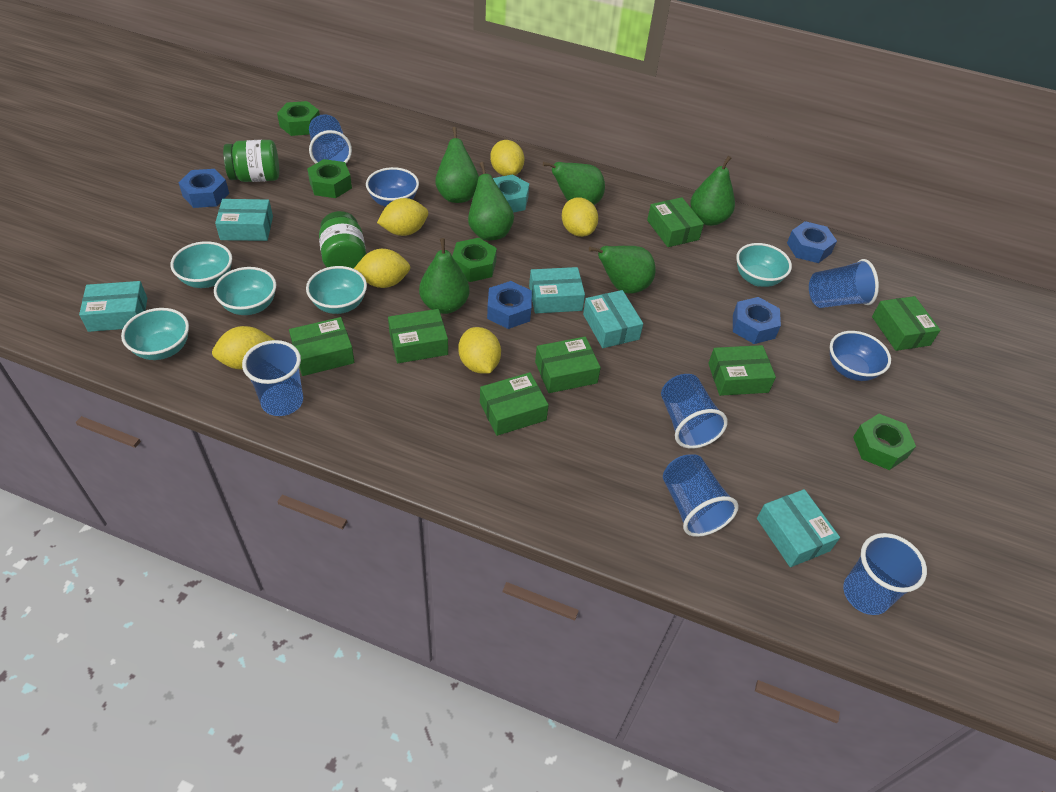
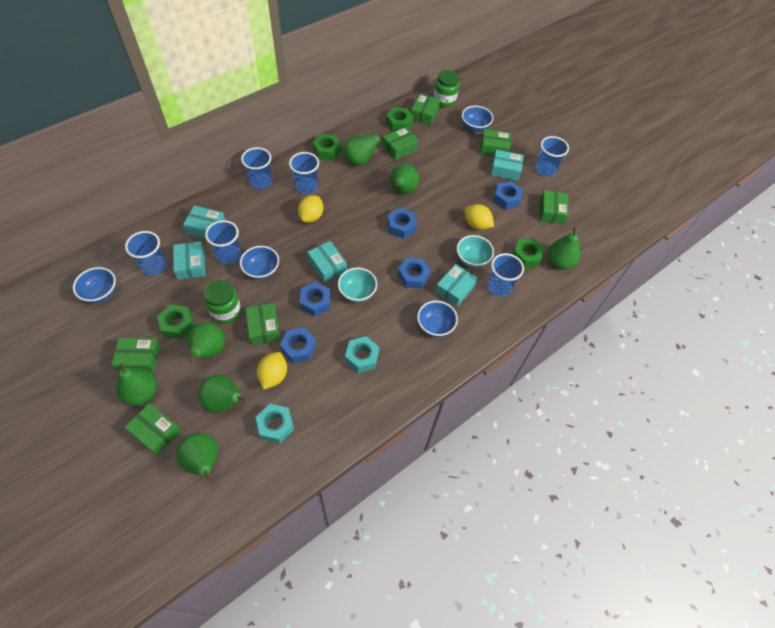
blue bowl: 2 -> 4
blue nut: 4 -> 5
green pear: 6 -> 7
turquoise bowl: 5 -> 2
turquoise nut: 1 -> 2
yellow lemon: 6 -> 3

